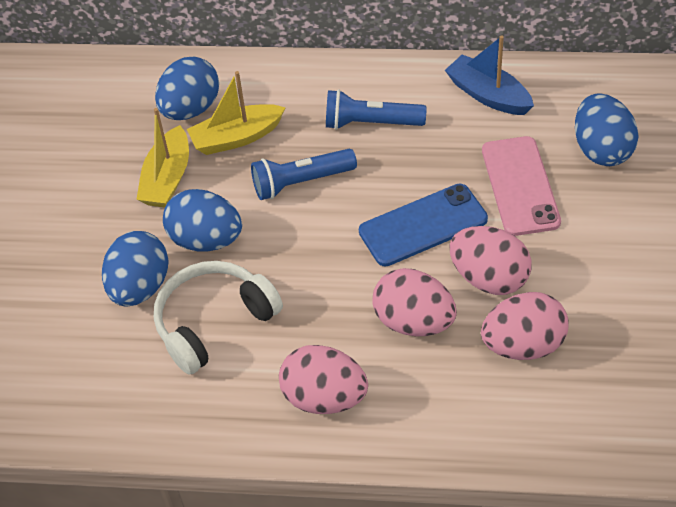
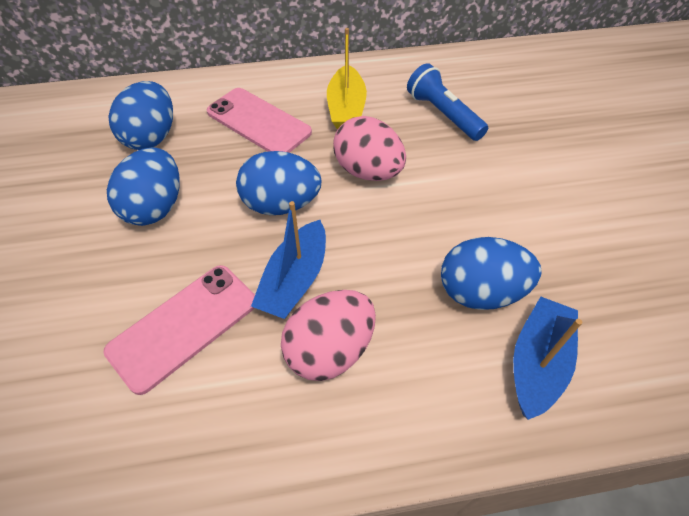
blue boat: 1 -> 2
blue flashlight: 2 -> 1
blue phone: 1 -> 0
pink egg: 4 -> 2
pink phone: 1 -> 2
white headphones: 1 -> 0
yellow boat: 2 -> 1

